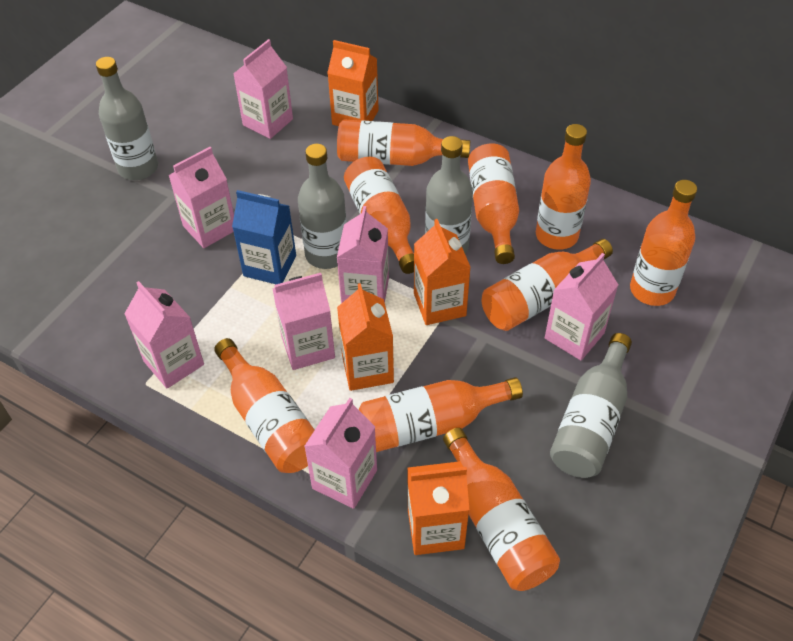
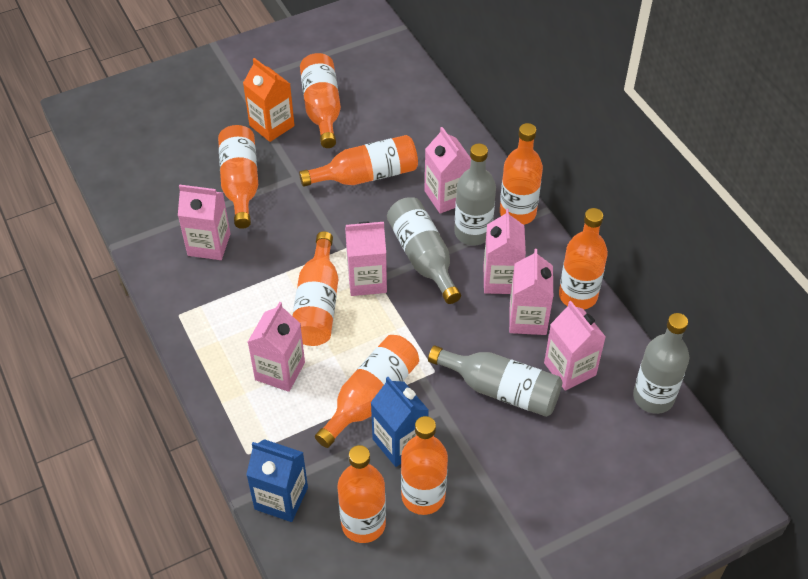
blue carton: 1 -> 2
orange carton: 4 -> 1

